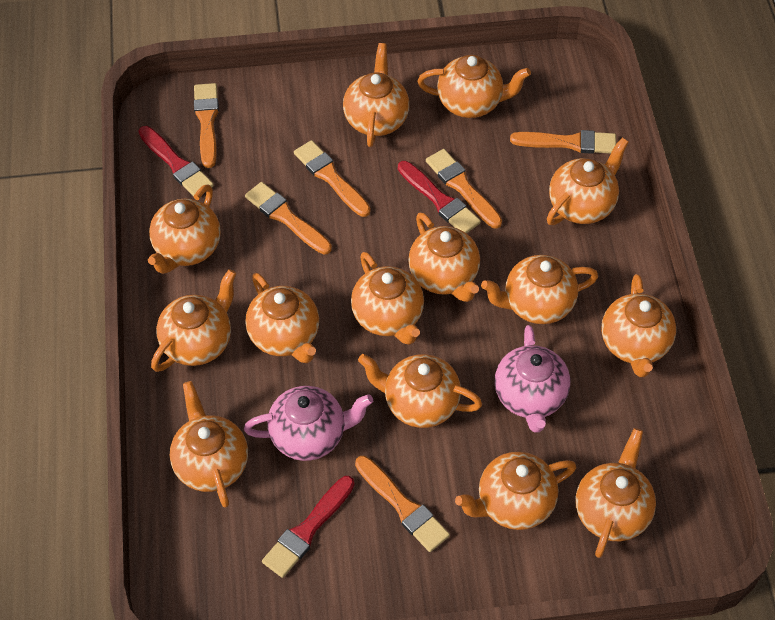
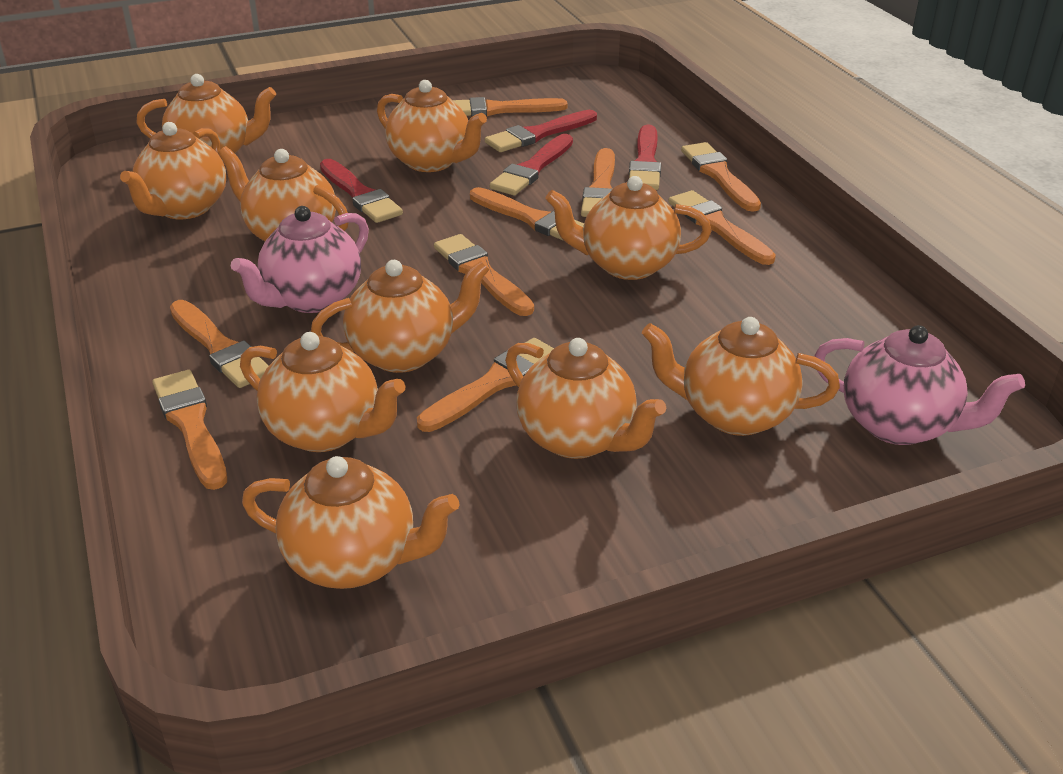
orange brush: 6 -> 9
orange teapot: 14 -> 10
red brush: 3 -> 4

